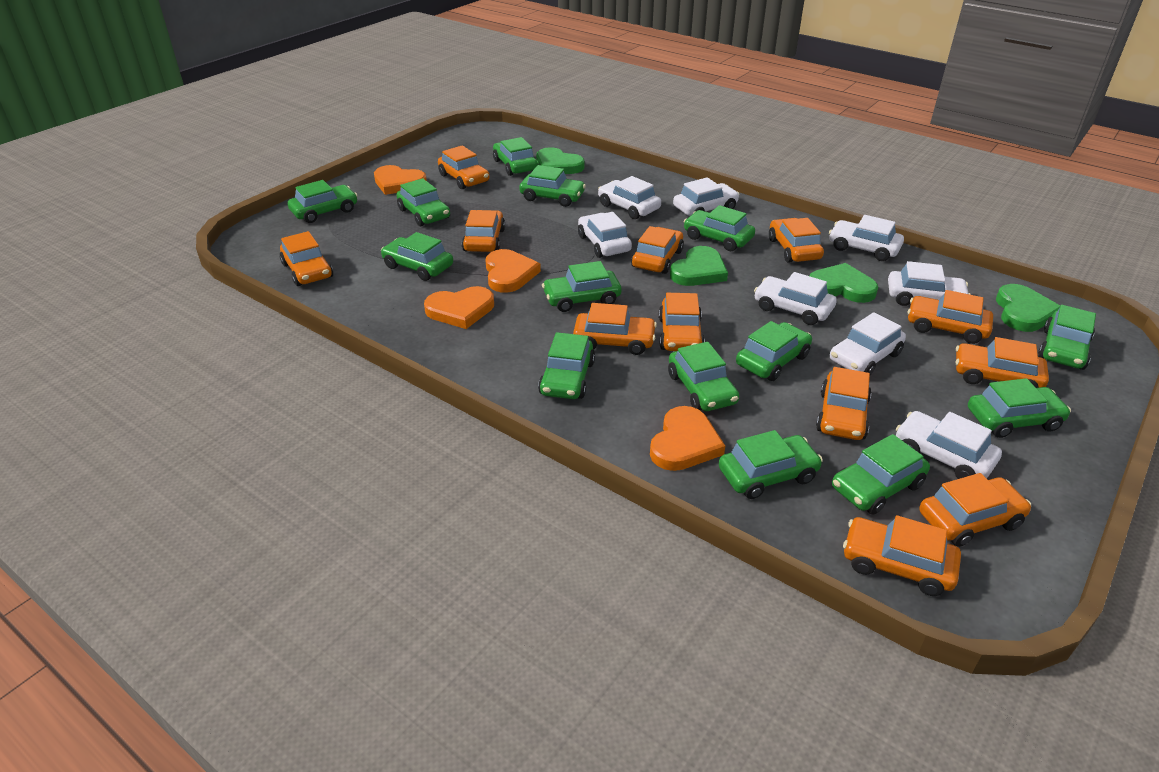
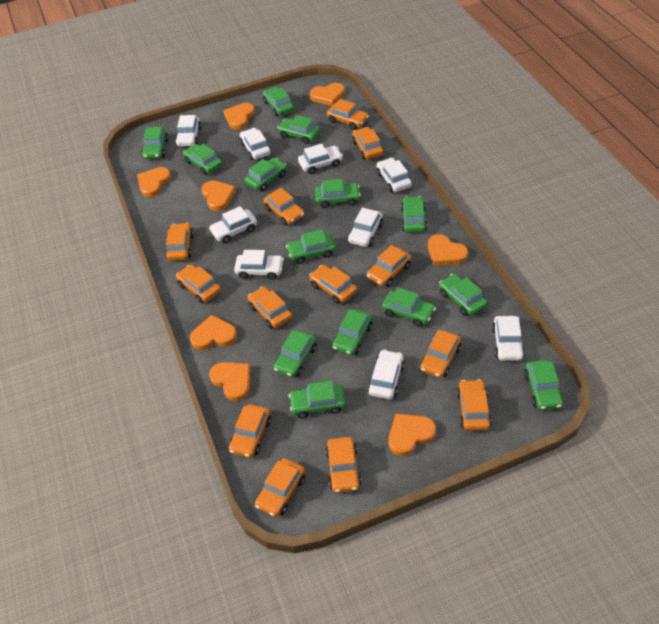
green heart: 4 -> 0
orange car: 12 -> 13
orange heart: 4 -> 8
white car: 8 -> 9

